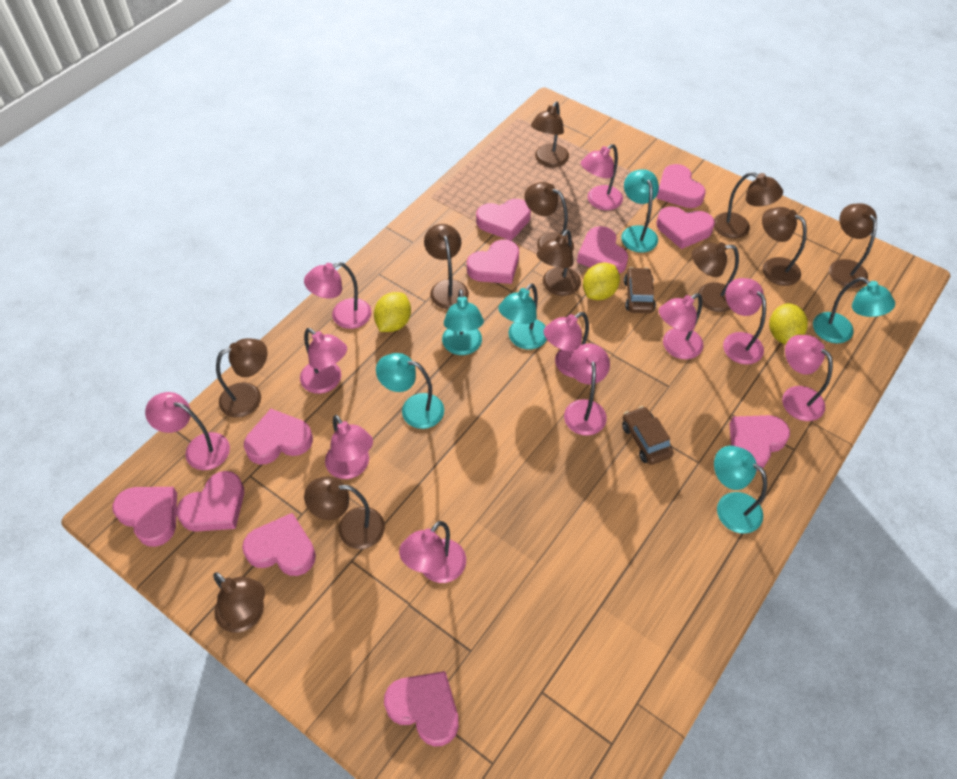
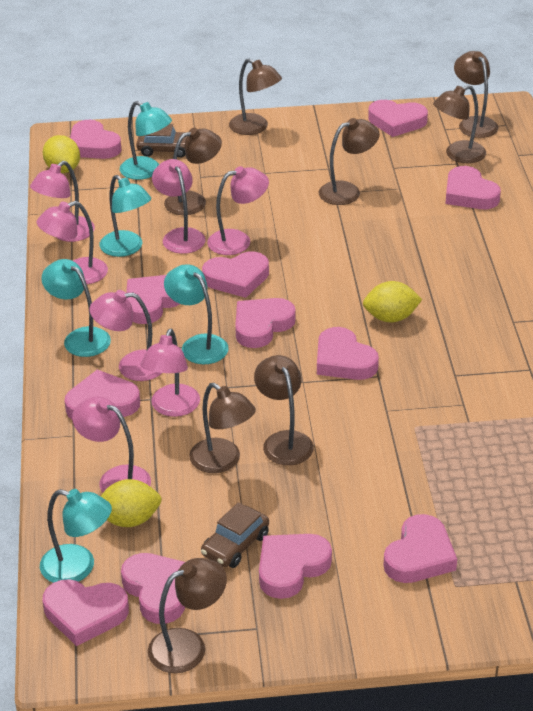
brown lamp: 11 -> 8
pink heart: 11 -> 12
pink lamp: 11 -> 7
turquoise lamp: 6 -> 5

